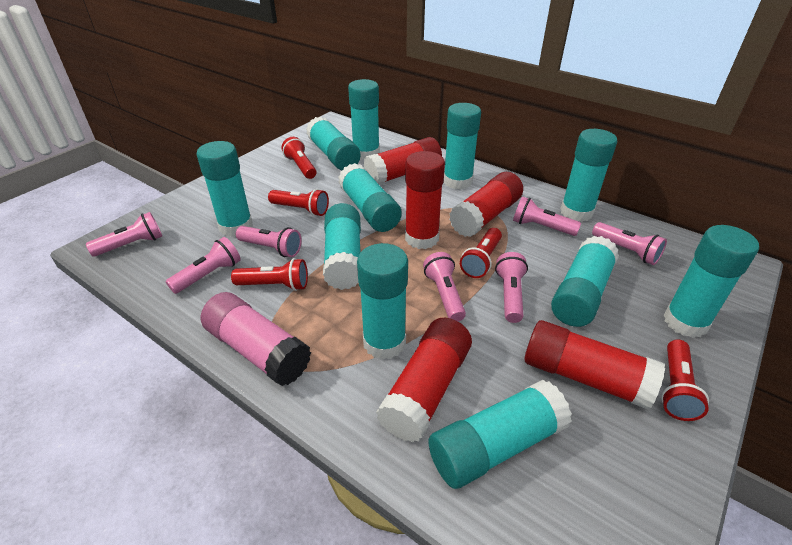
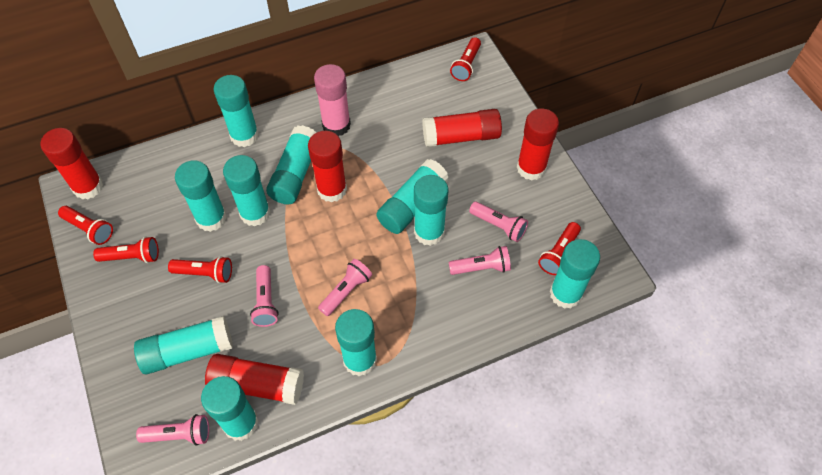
pink flashlight: 7 -> 5
turquoise glue stick: 11 -> 10

